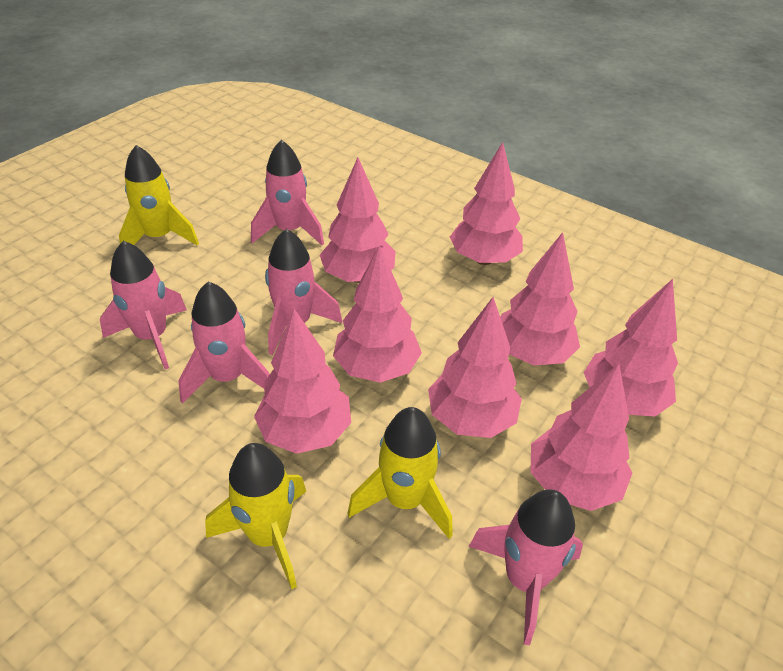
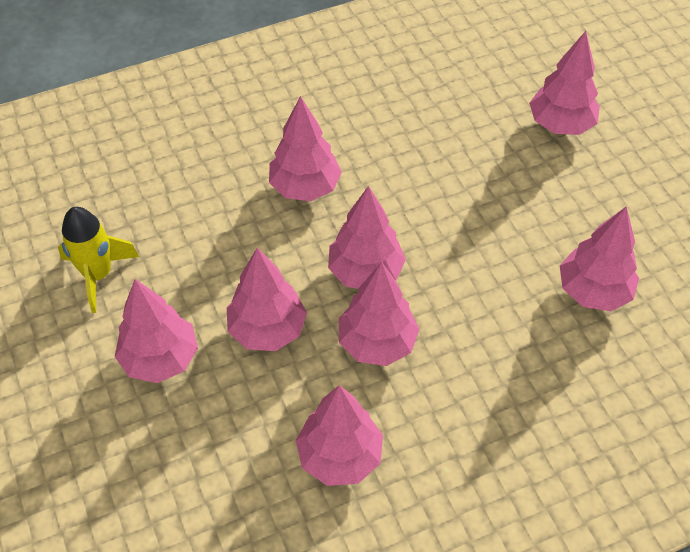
pink rocket: 5 -> 0
yellow rocket: 3 -> 1

